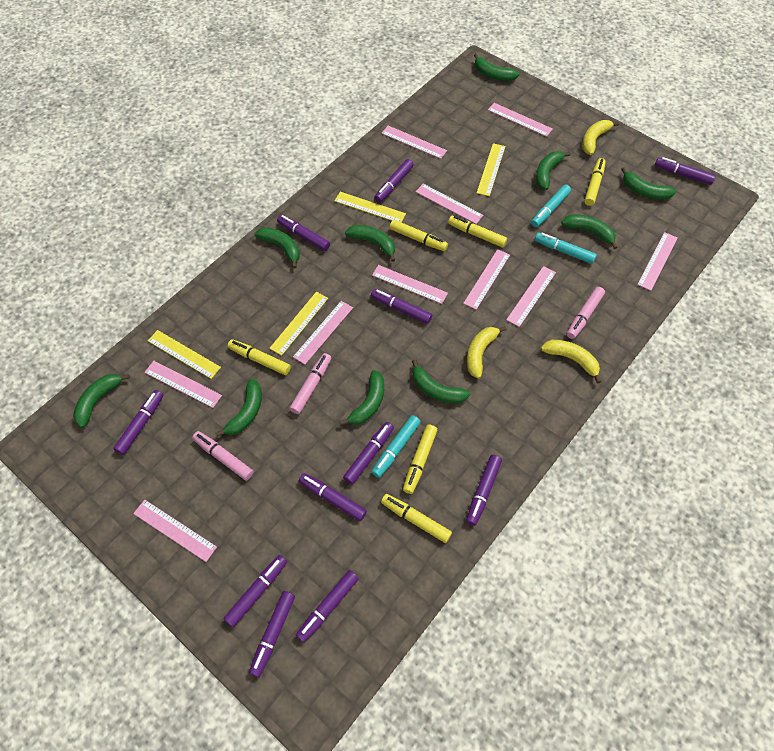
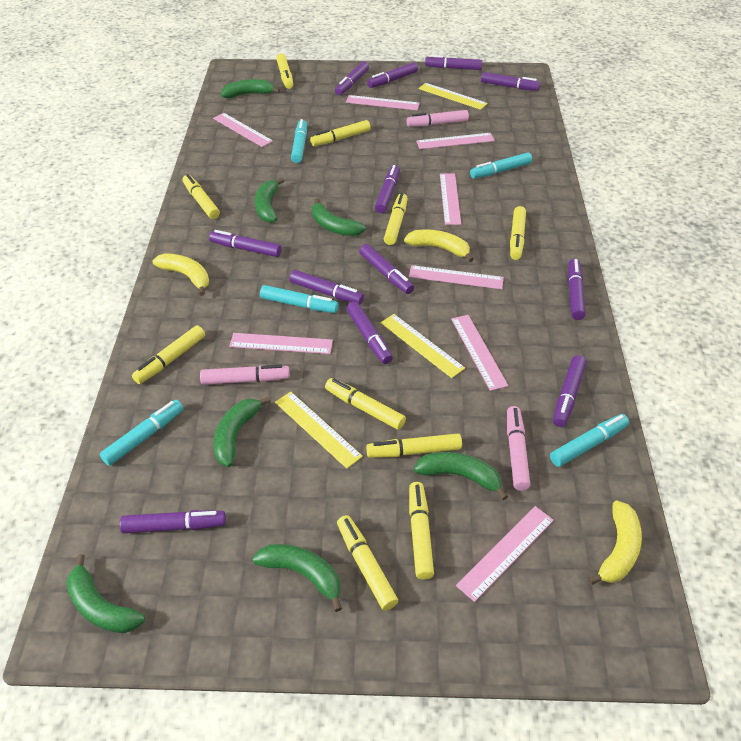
green banana: 10 -> 7
pink ruler: 10 -> 8
purple marker: 11 -> 12
turquoise marker: 3 -> 5
yellow marker: 6 -> 10
yellow ruler: 4 -> 3

